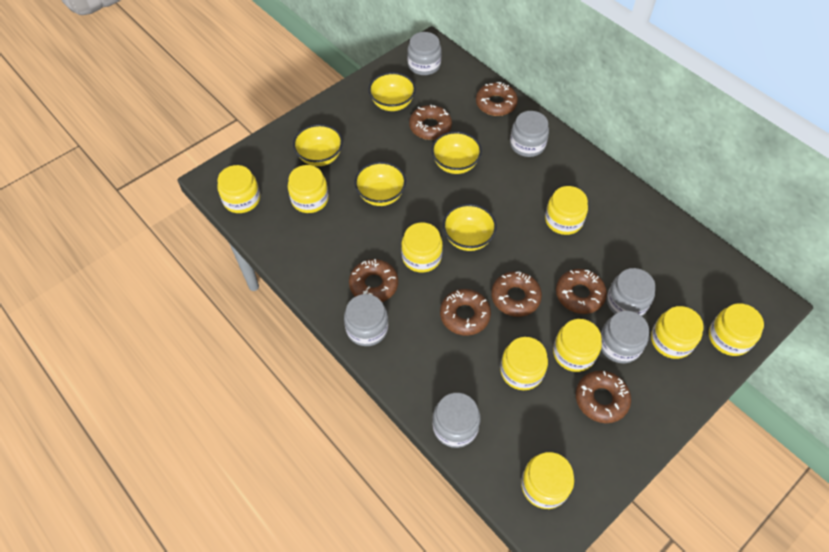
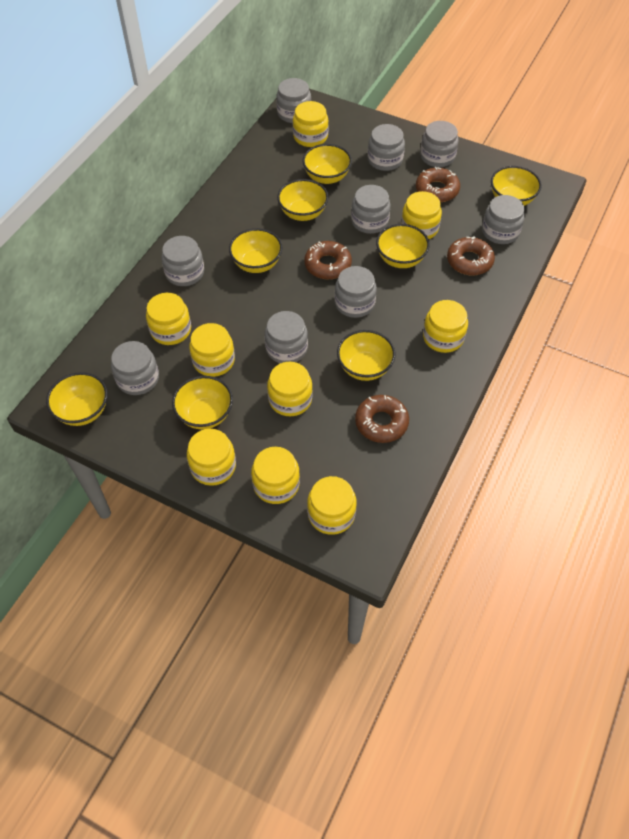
brown donut: 7 -> 4
grey jar: 6 -> 9
yellow bowl: 5 -> 8

